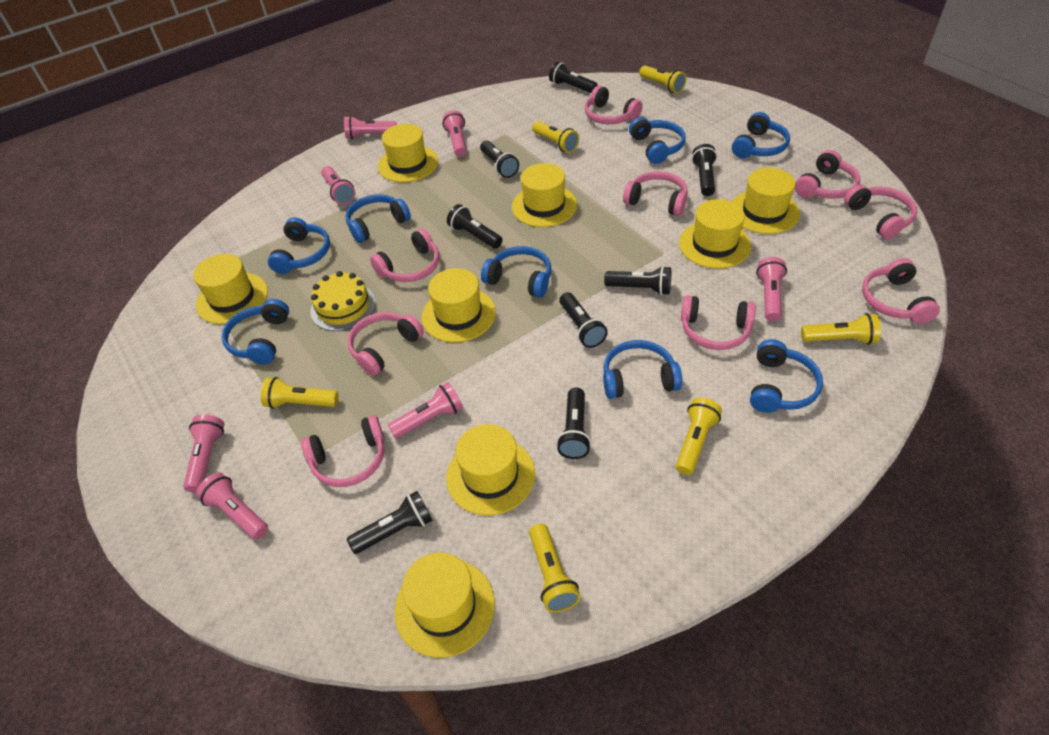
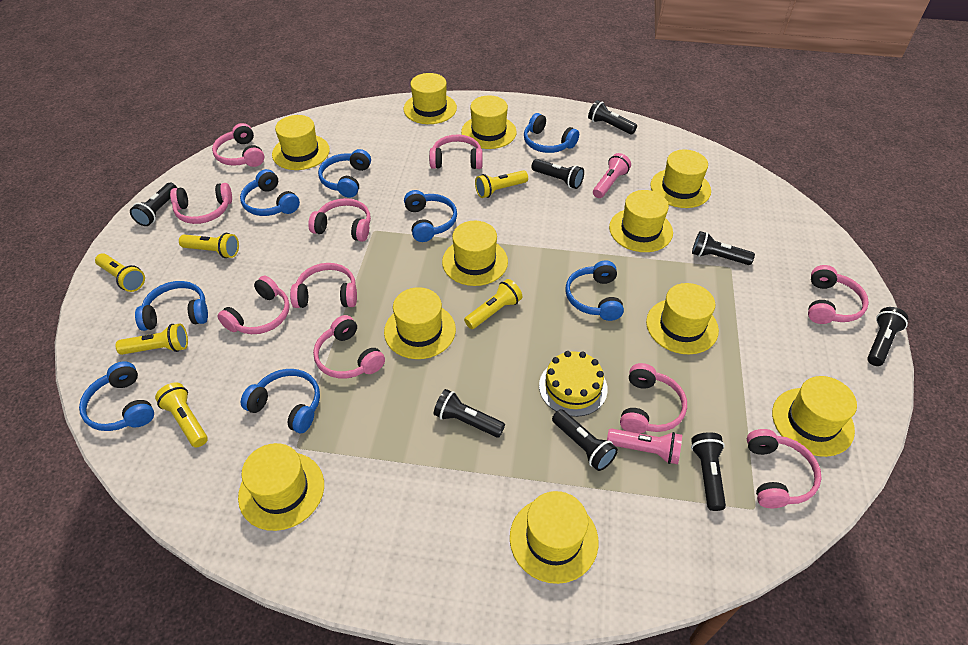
pink flashlight: 7 -> 2
pink headphones: 9 -> 10
yellow hat: 8 -> 11

